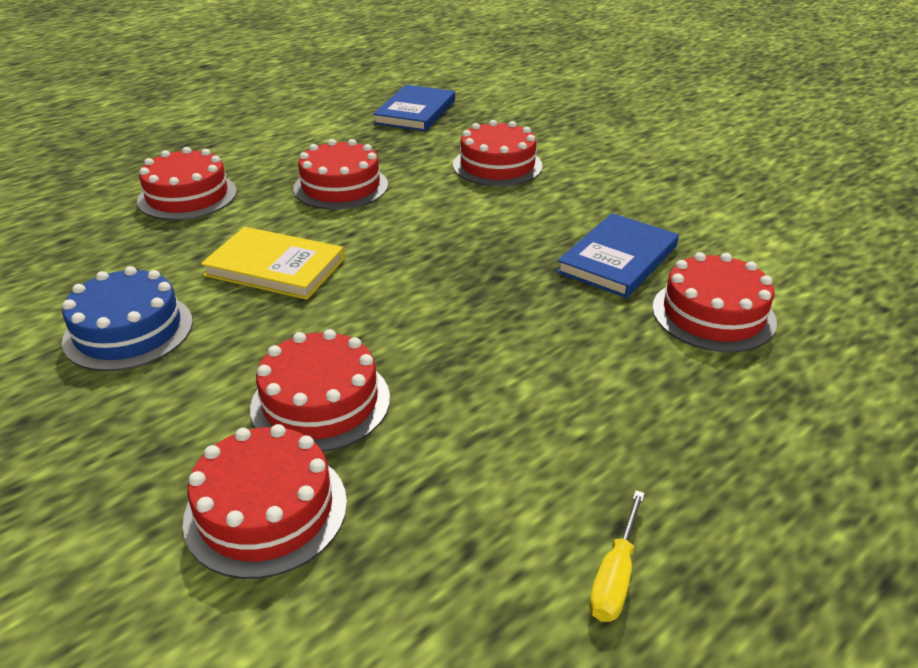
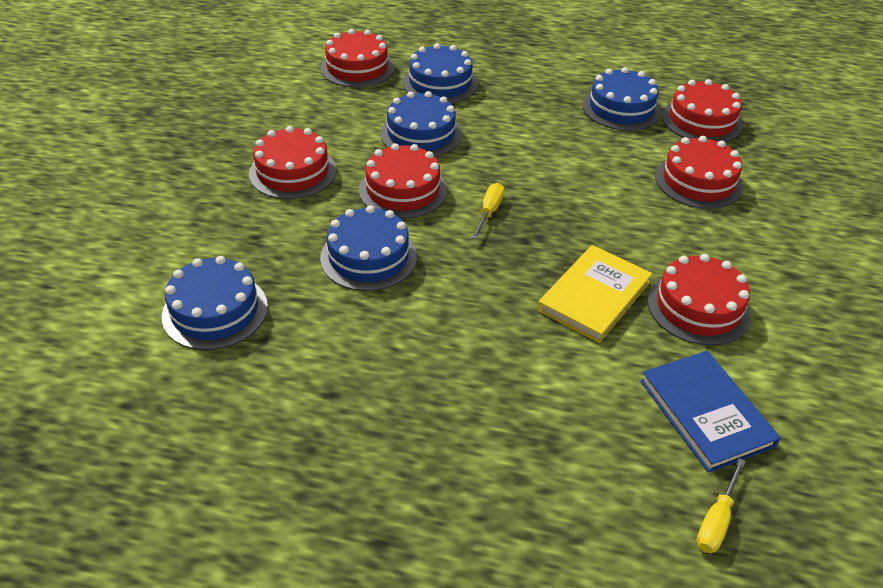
blue book: 2 -> 1
blue cake: 1 -> 5
yellow screwdriver: 1 -> 2

